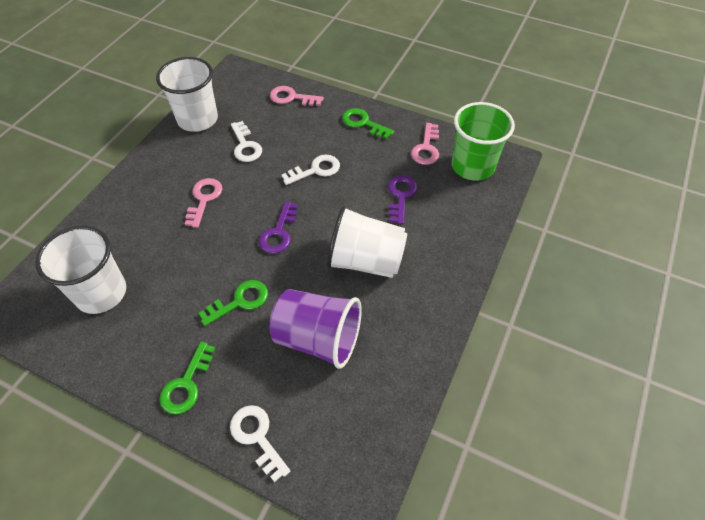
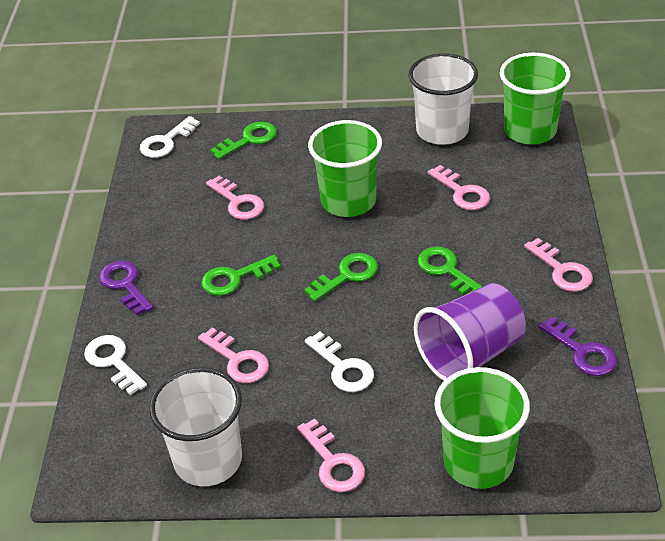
green cup: 1 -> 3
green key: 3 -> 4
pink key: 3 -> 5
white cup: 3 -> 2

